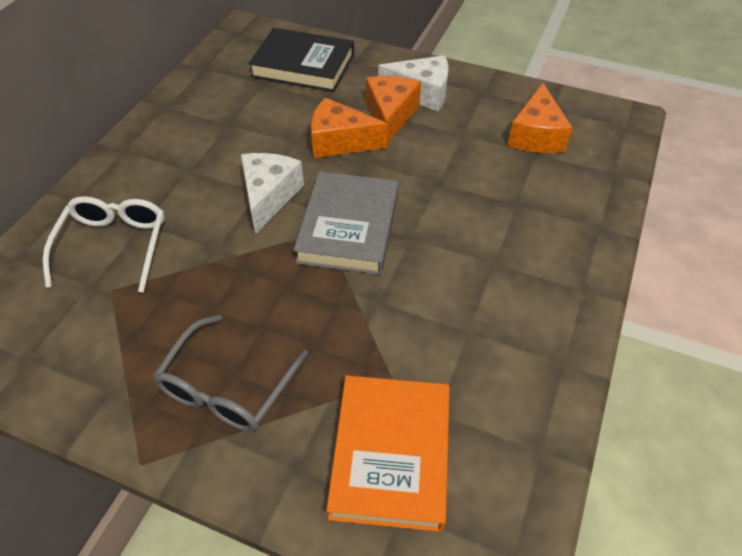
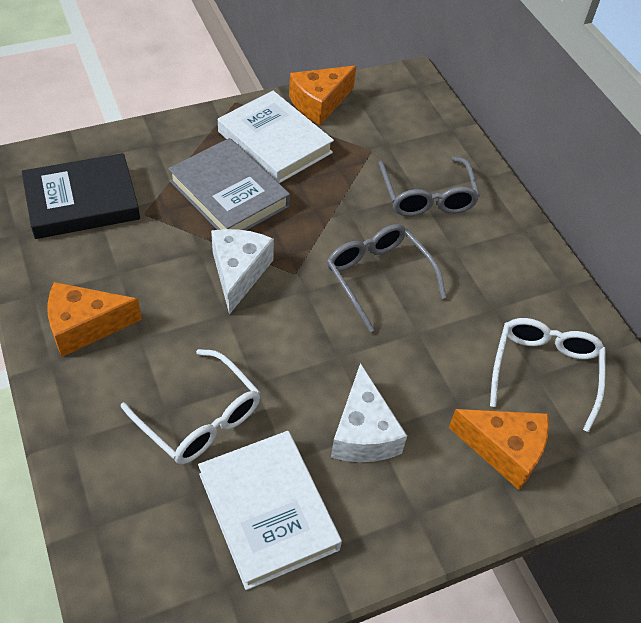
grey glasses: 1 -> 2
orange book: 1 -> 0
white book: 0 -> 2
white glasses: 1 -> 2

